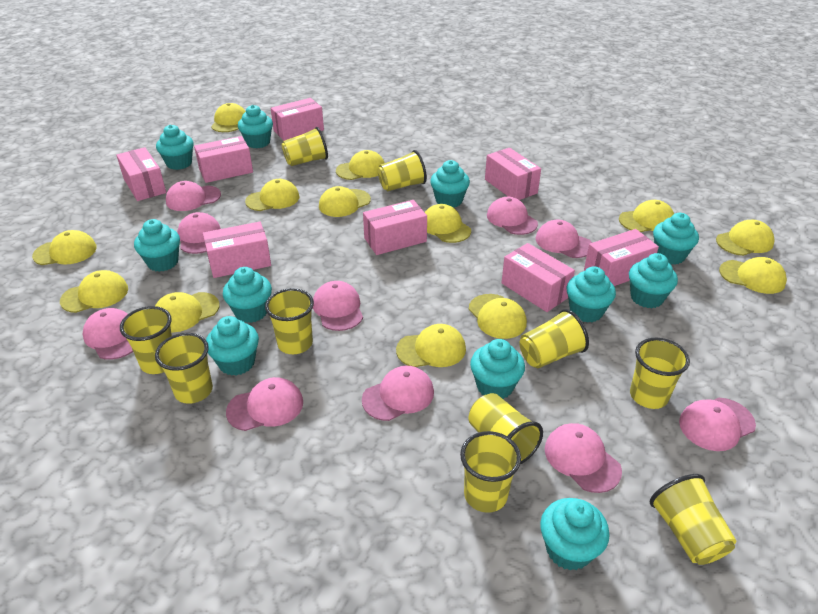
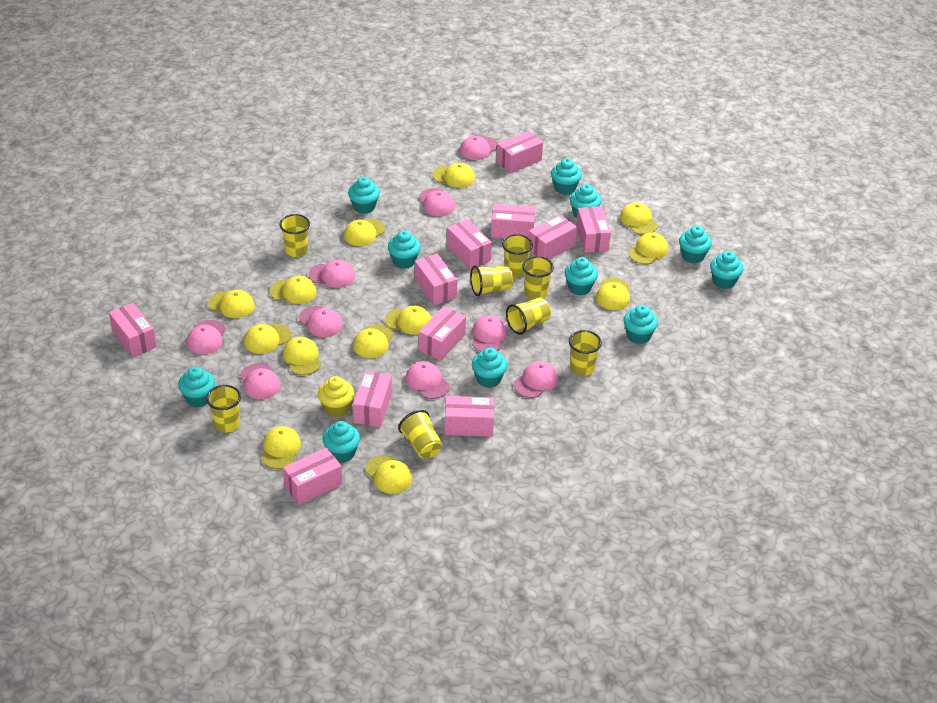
pink box: 8 -> 11
pink cap: 10 -> 9
yellow cup: 10 -> 8
yellow cupcake: 0 -> 1

